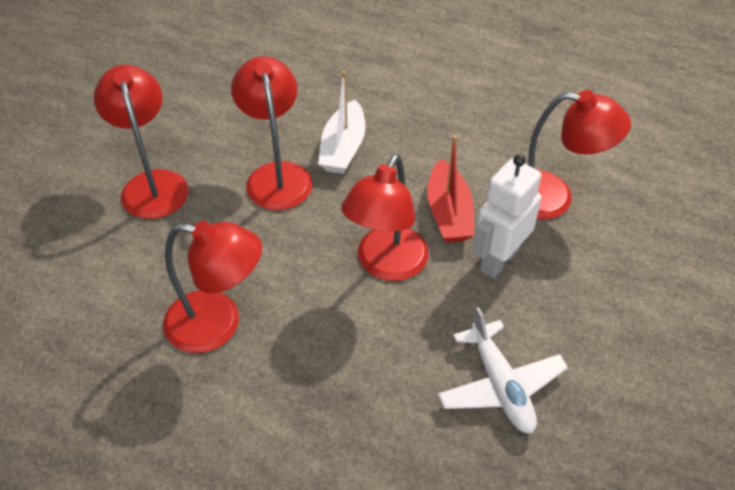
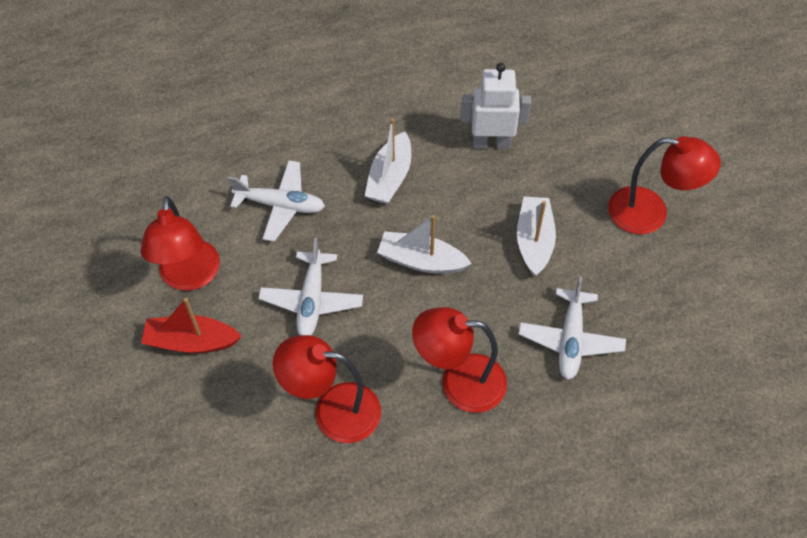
red lamp: 5 -> 4
white boat: 1 -> 3
white plane: 1 -> 3

